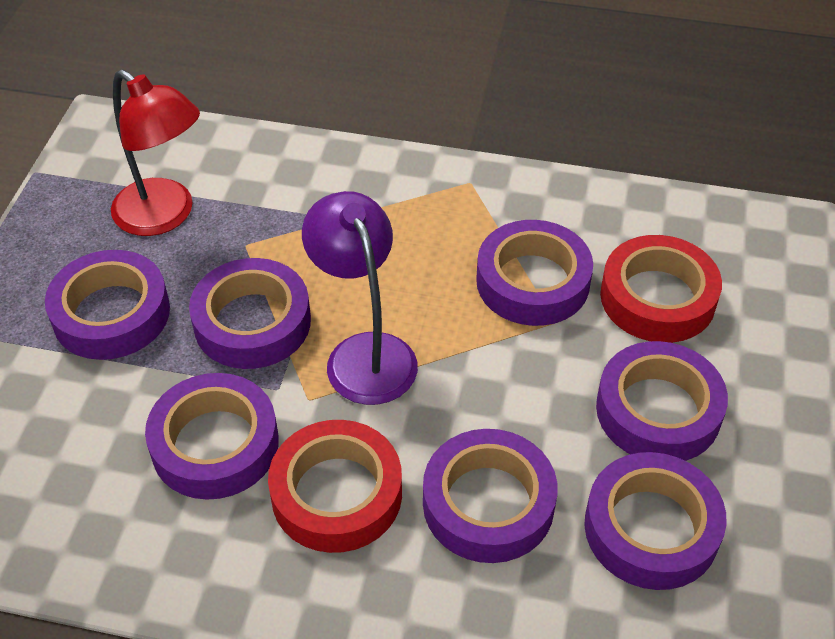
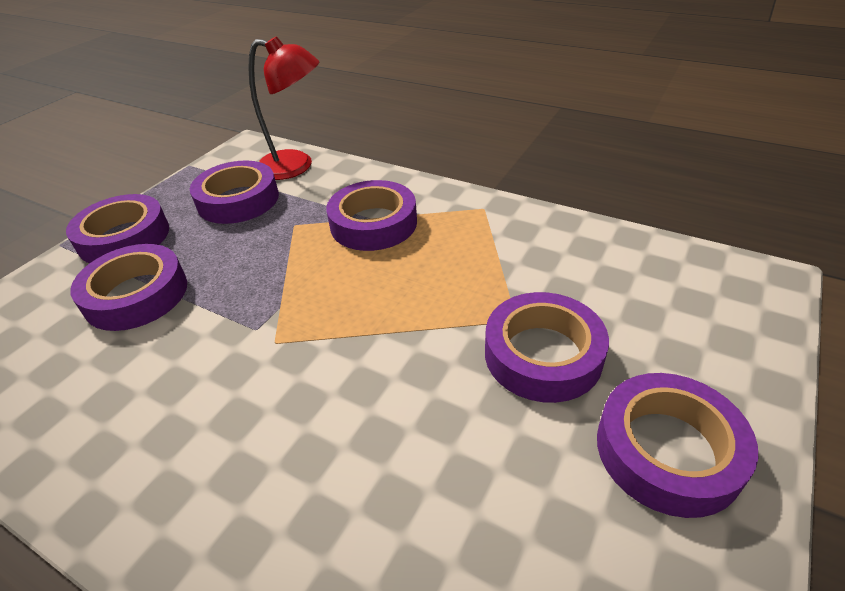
purple lamp: 1 -> 0
purple tape: 7 -> 6
red tape: 2 -> 0

